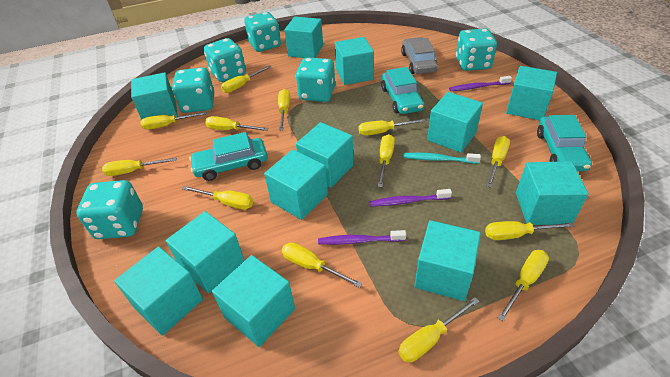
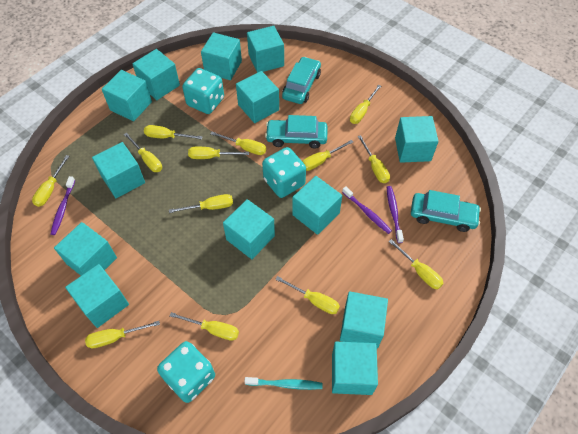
grey car: 1 -> 0
turquoise cube: 12 -> 13
turquoise dice: 6 -> 3

